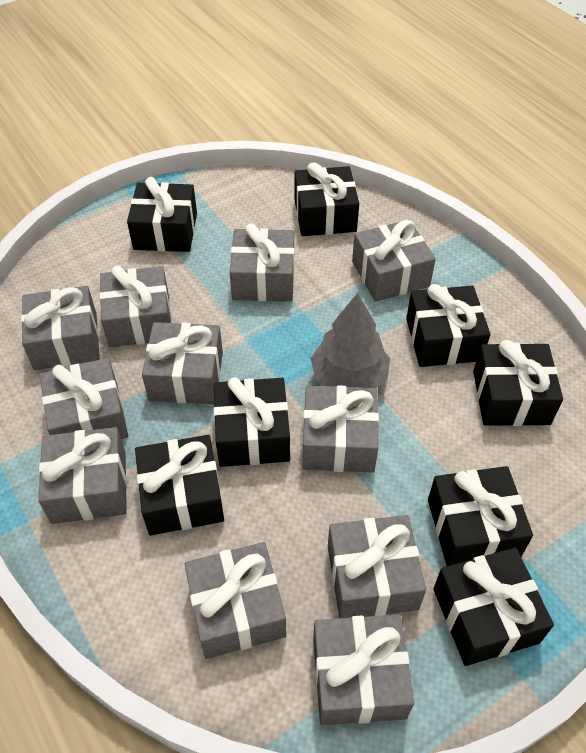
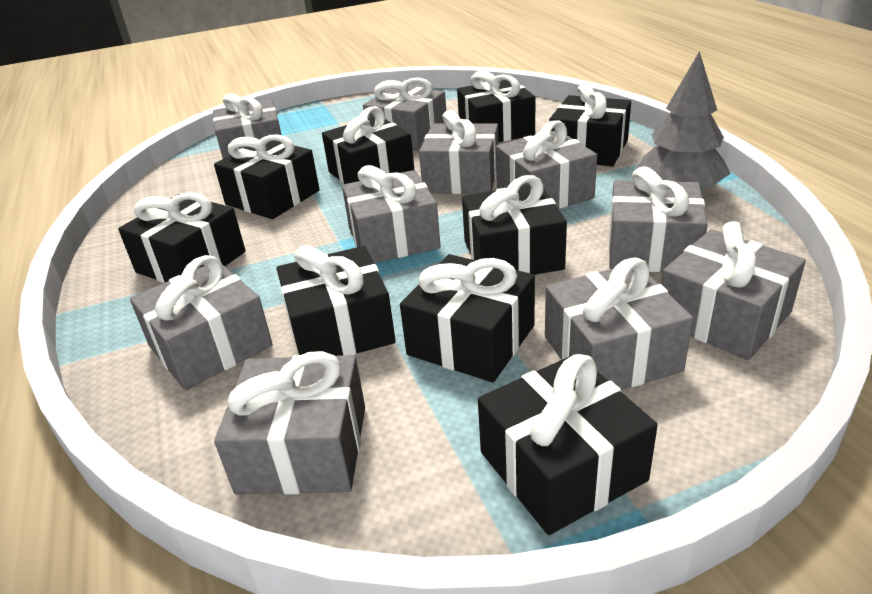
black gift: 8 -> 9
grey gift: 11 -> 10

